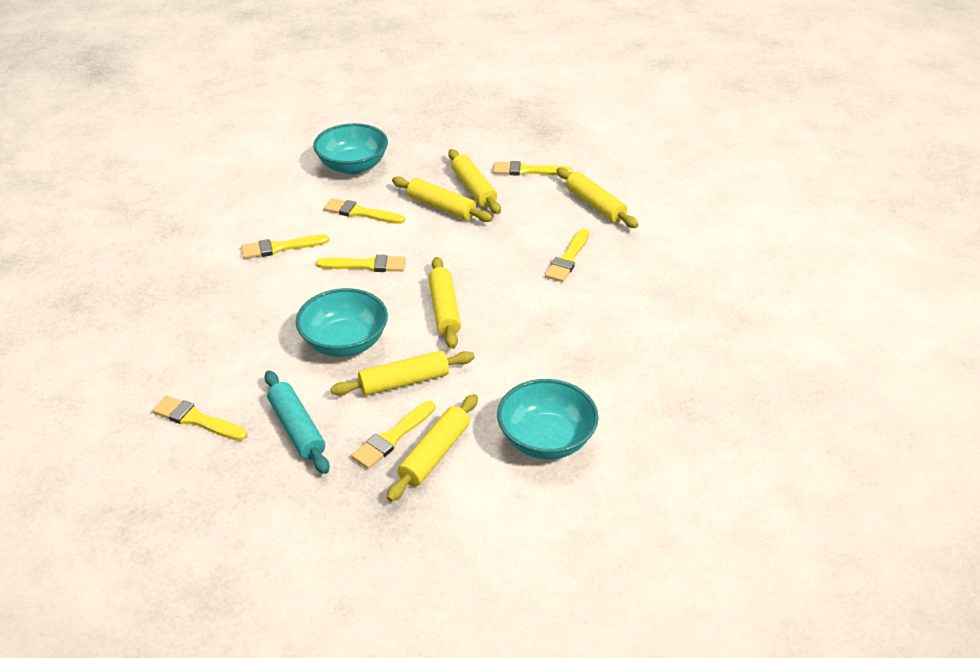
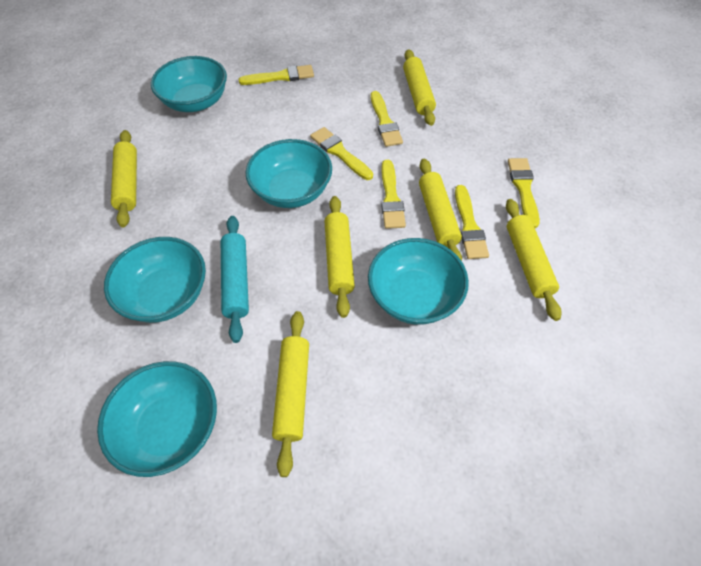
turquoise bowl: 3 -> 5
yellow brush: 7 -> 6

